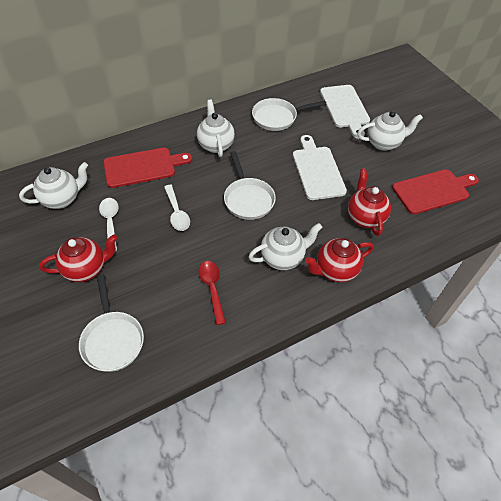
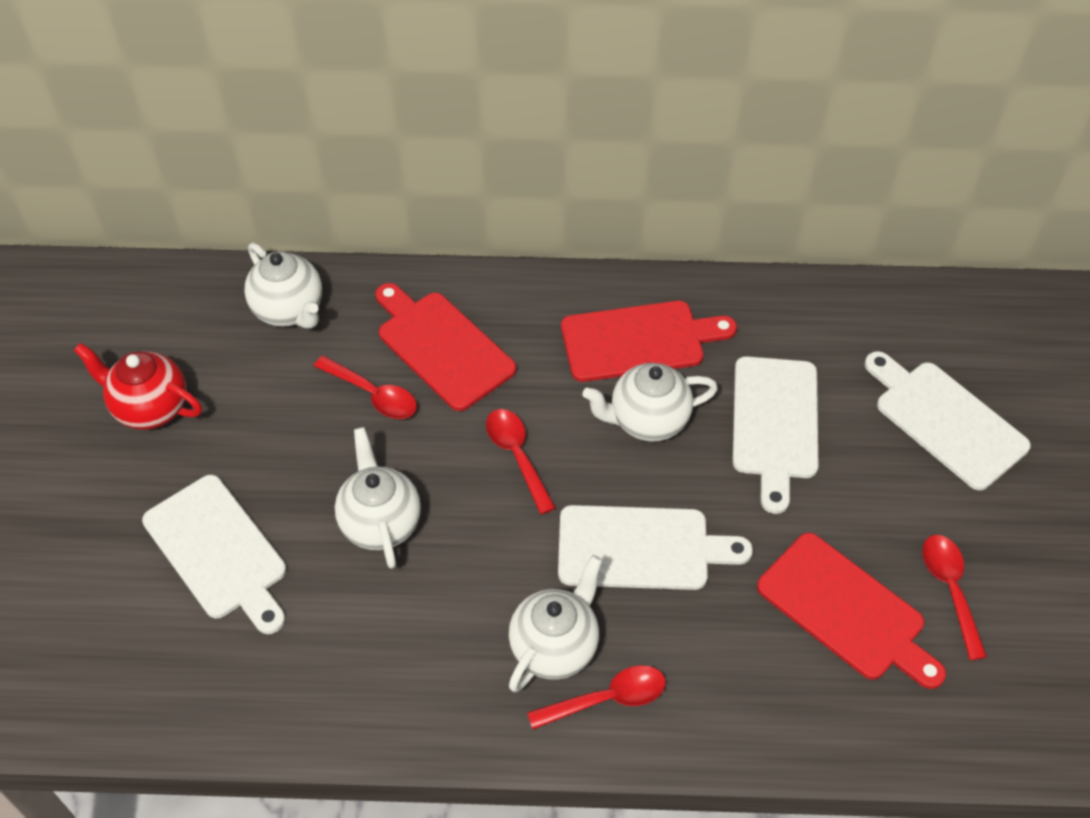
red cutting board: 2 -> 3
red spoon: 1 -> 4
red teapot: 3 -> 1
white cutting board: 2 -> 4
white pan: 3 -> 0
white spoon: 2 -> 0

